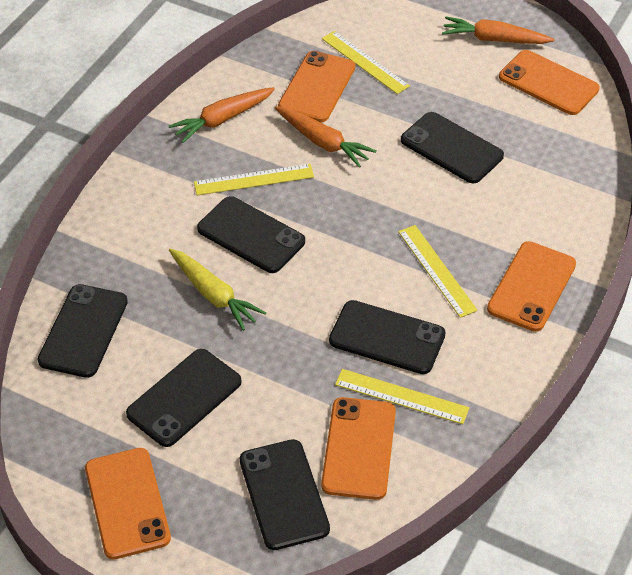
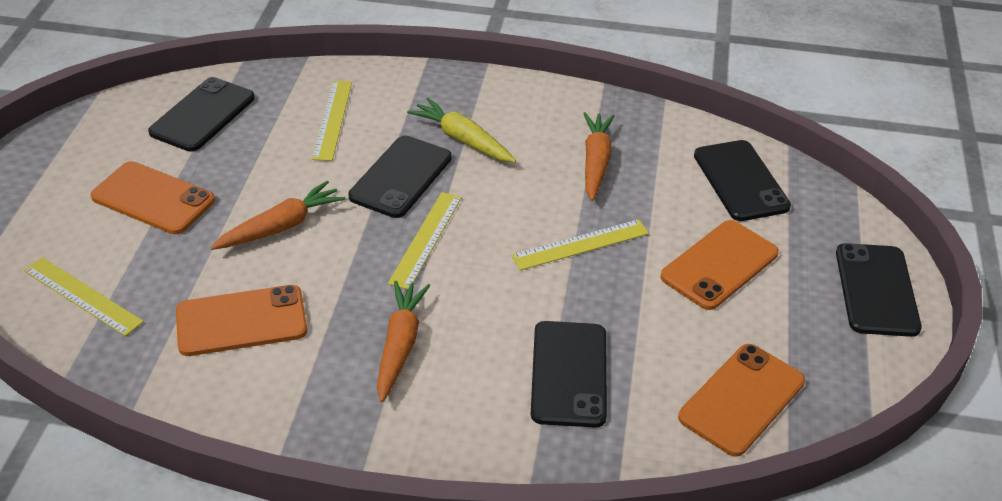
black phone: 6 -> 5
orange phone: 5 -> 4

